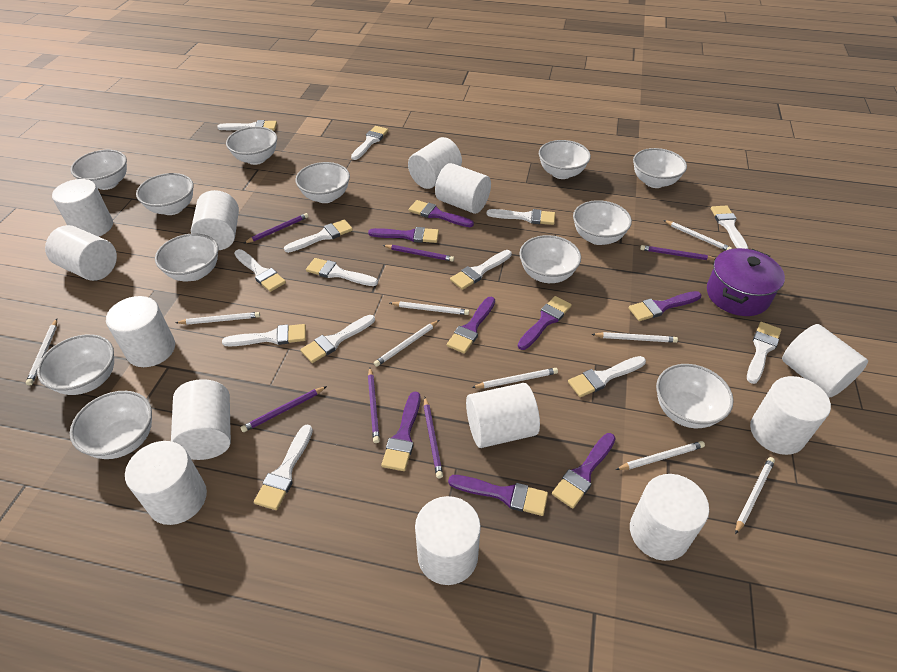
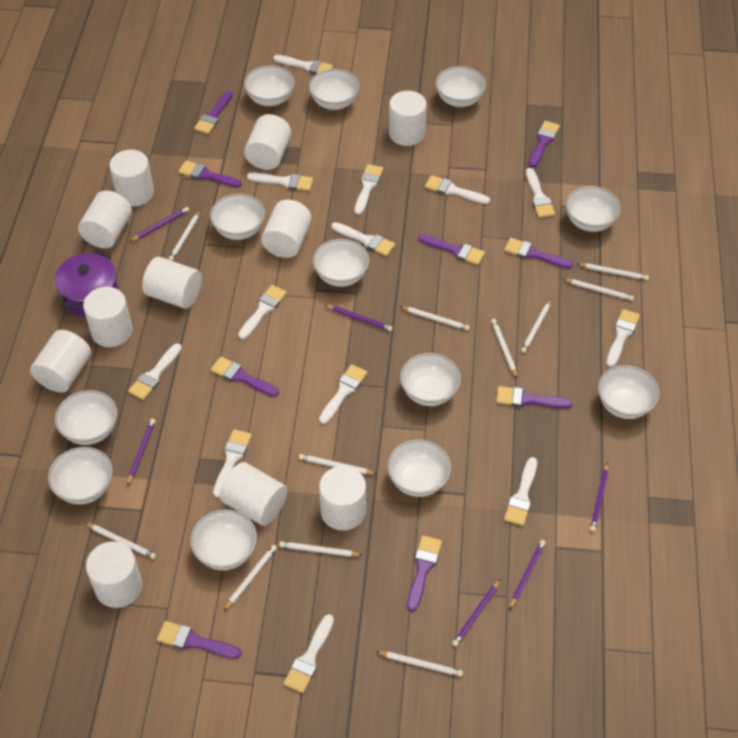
purple brush: 8 -> 9
white cylinder: 13 -> 11
white pencil: 9 -> 11

